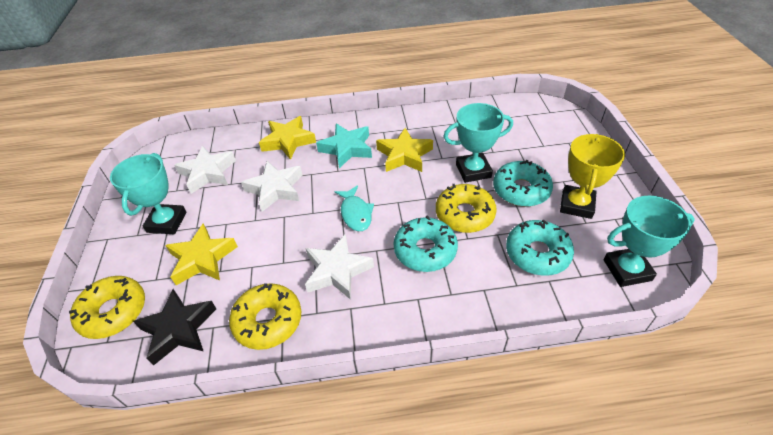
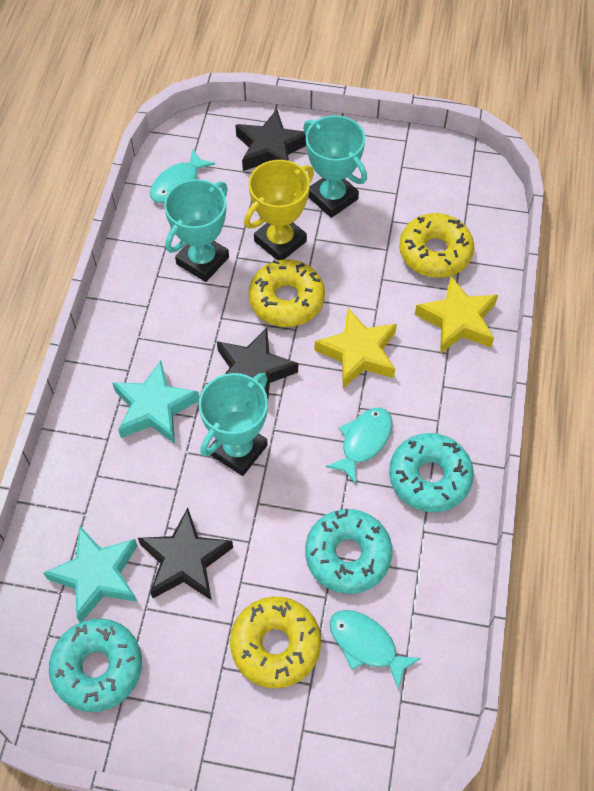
black star: 1 -> 3
turquoise fish: 1 -> 3
turquoise star: 1 -> 2
white star: 3 -> 0
yellow star: 3 -> 2

